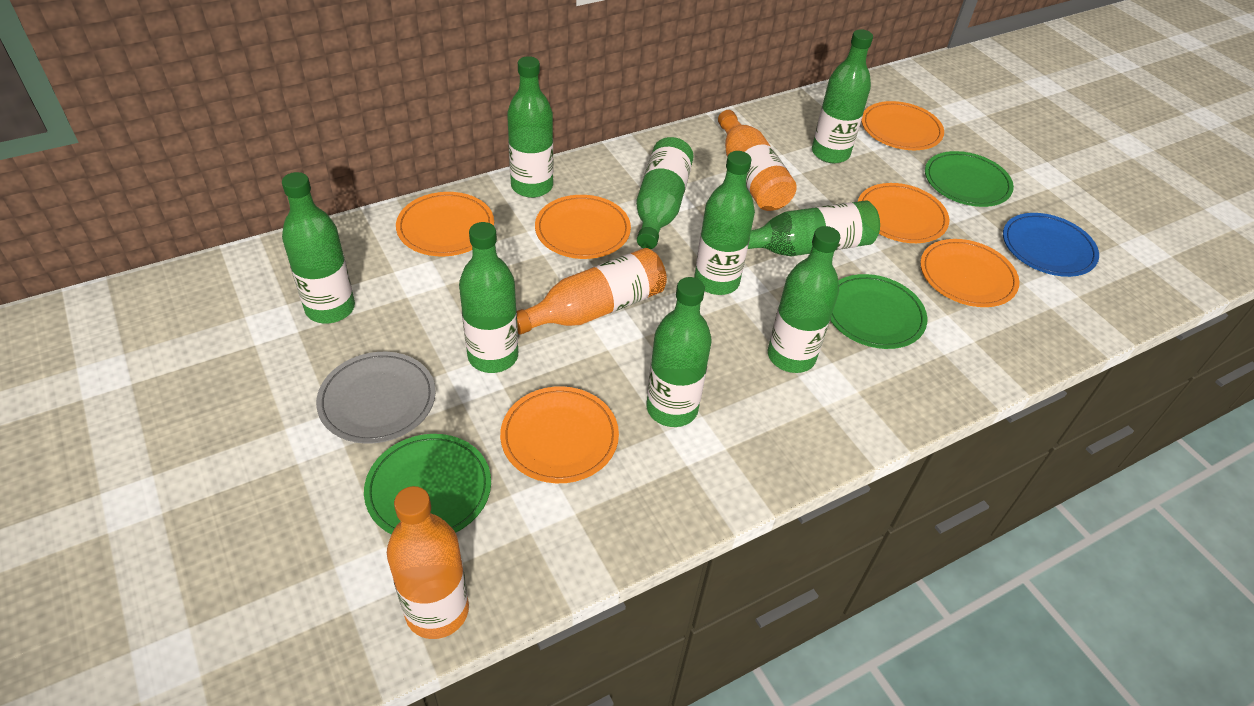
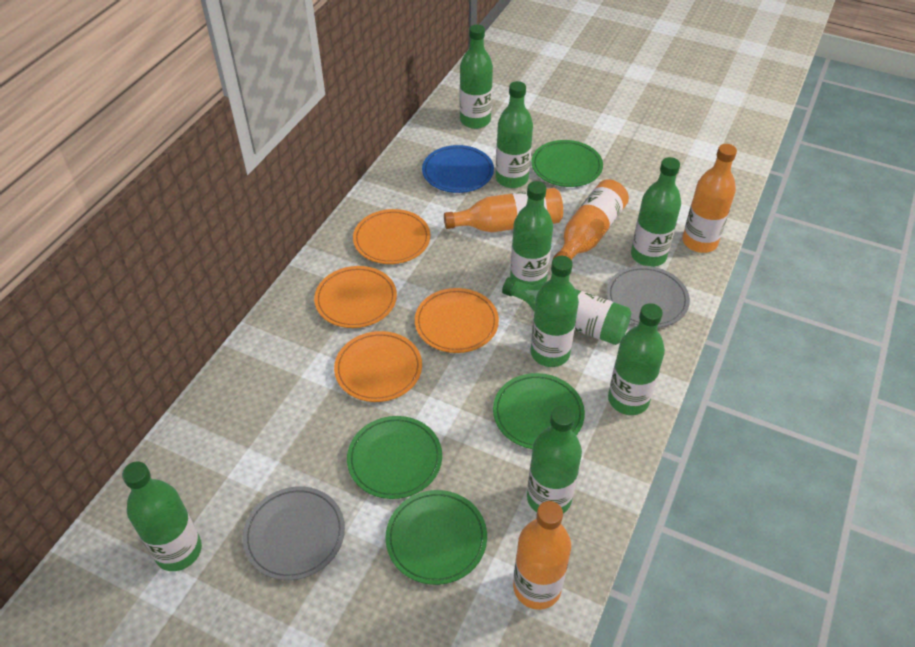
green plate: 3 -> 4
grey plate: 1 -> 2
orange bottle: 3 -> 4
orange plate: 6 -> 4

